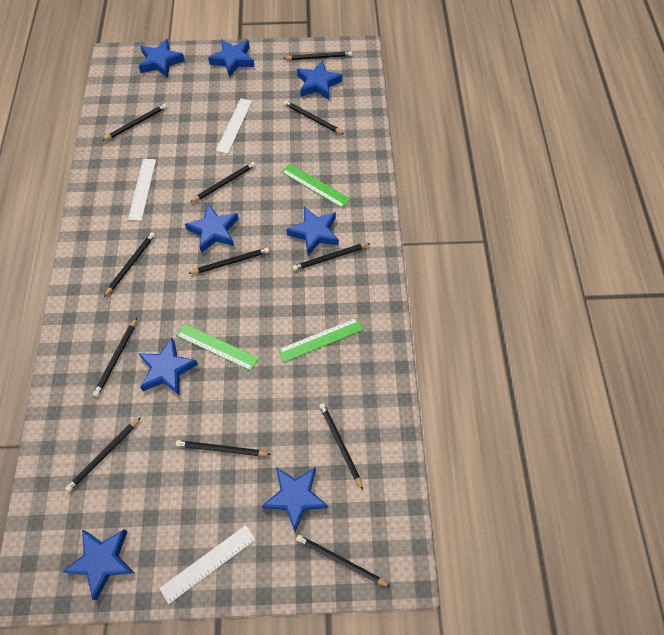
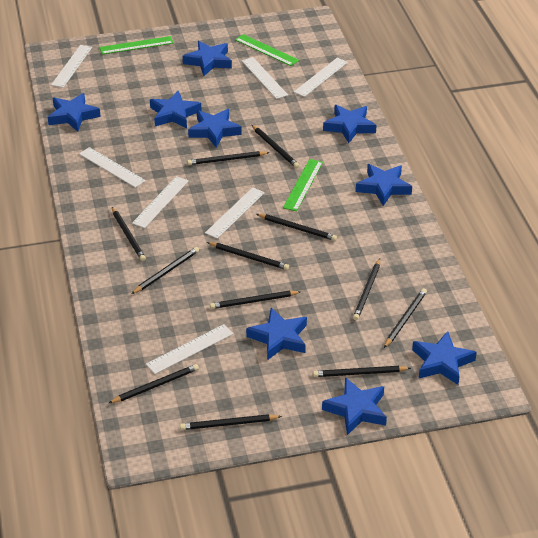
blue star: 8 -> 9
white ruler: 3 -> 7

